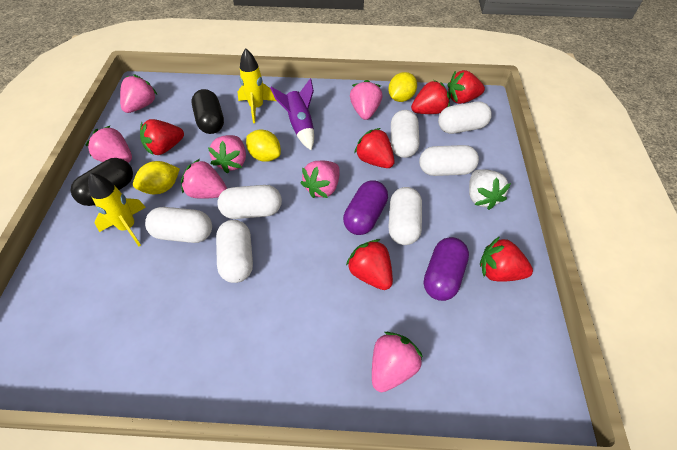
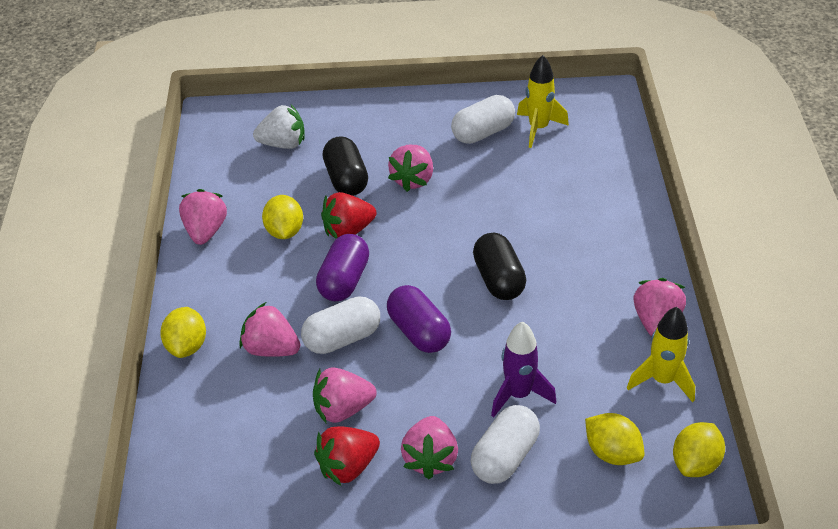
pink strawberry: 7 -> 6
red strawberry: 6 -> 2
white capsule: 7 -> 3
yellow lemon: 3 -> 4

